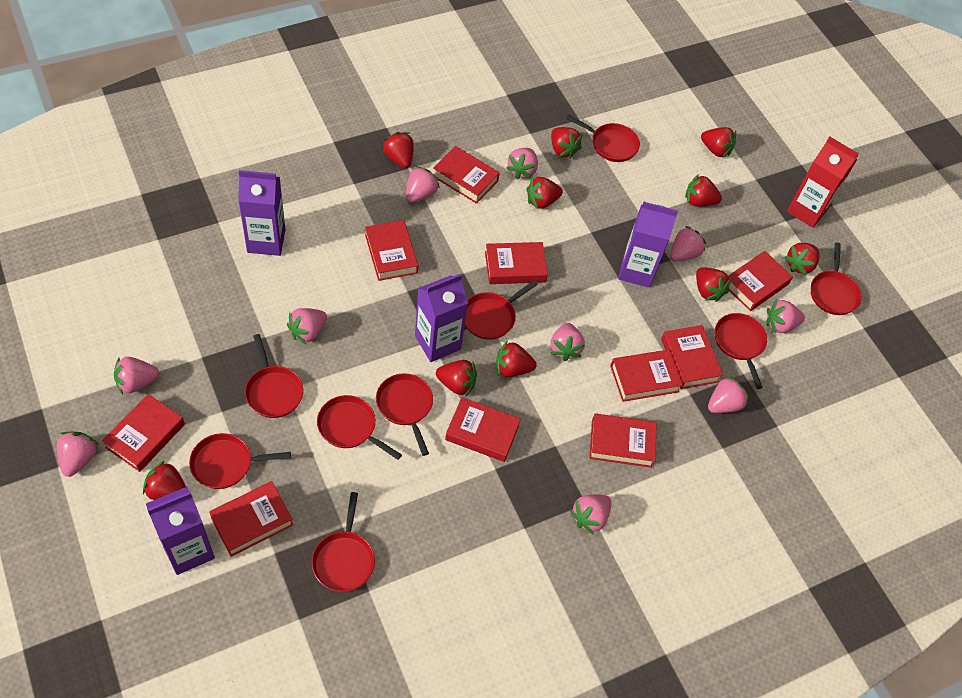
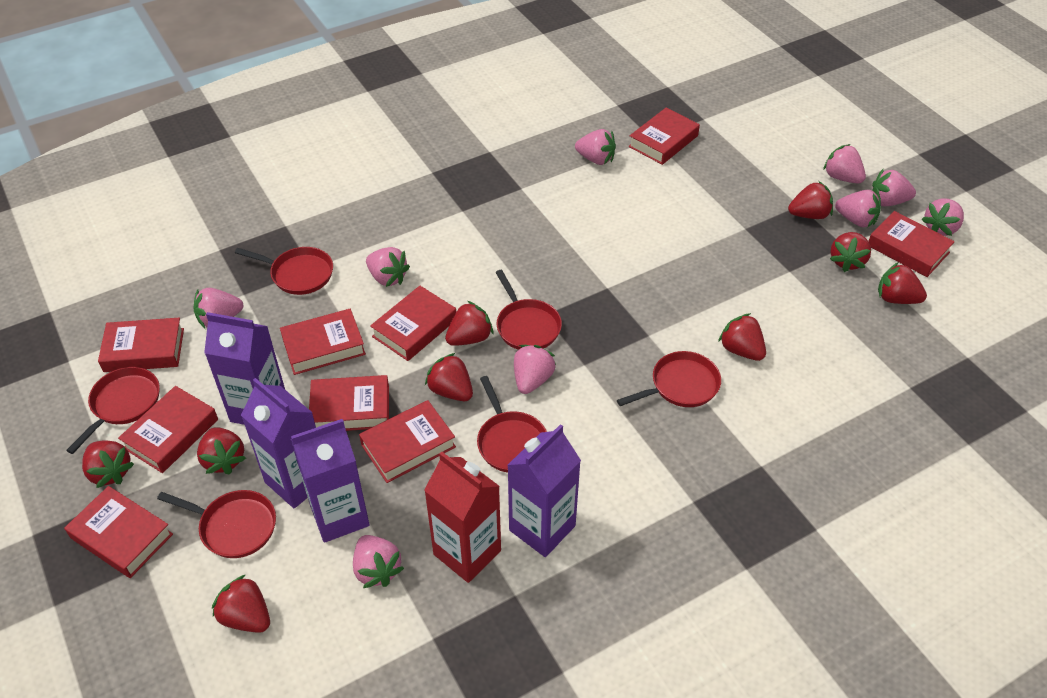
pink strawberry: 10 -> 9
red book: 10 -> 9
red pan: 9 -> 6
red strawberry: 10 -> 9

